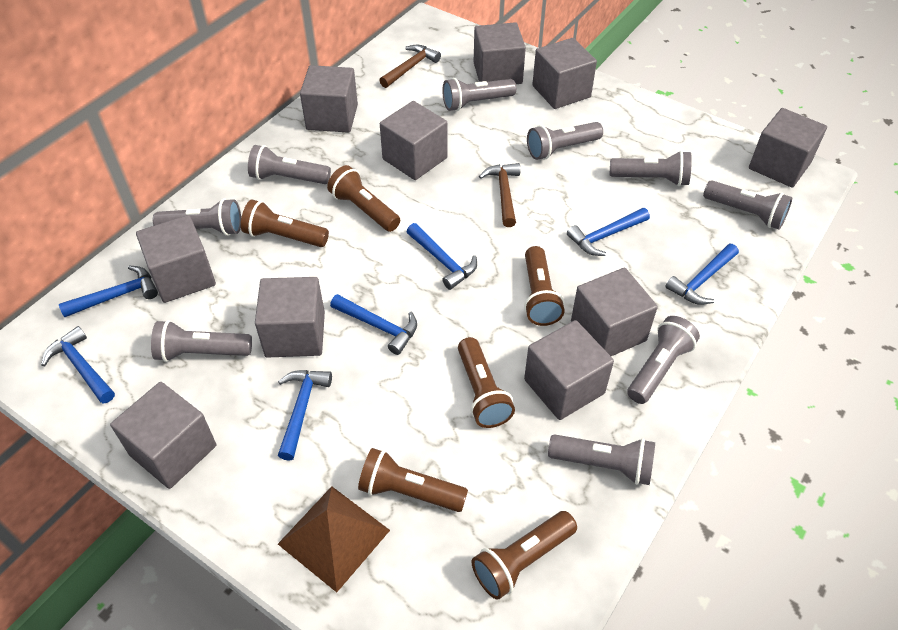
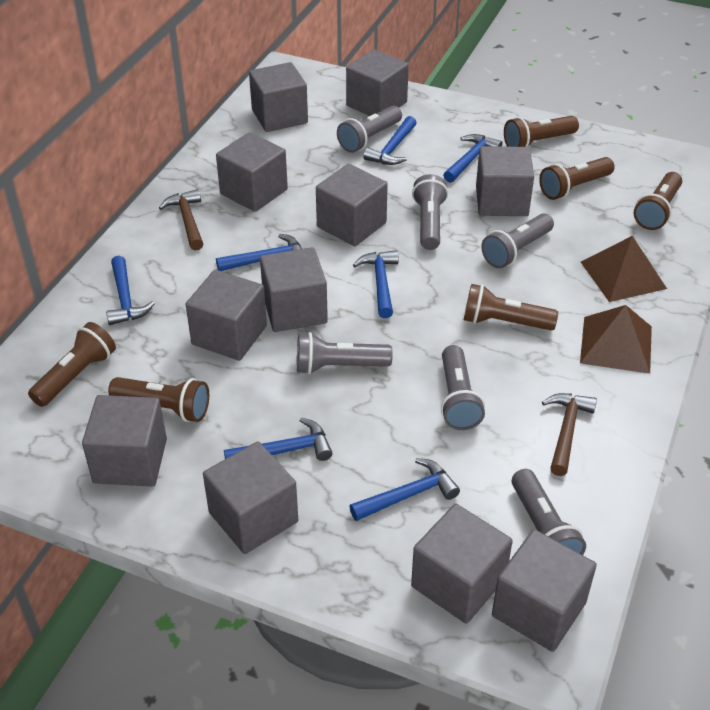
brown pyramid: 1 -> 2
grey cube: 10 -> 11
grey flashlight: 9 -> 6

